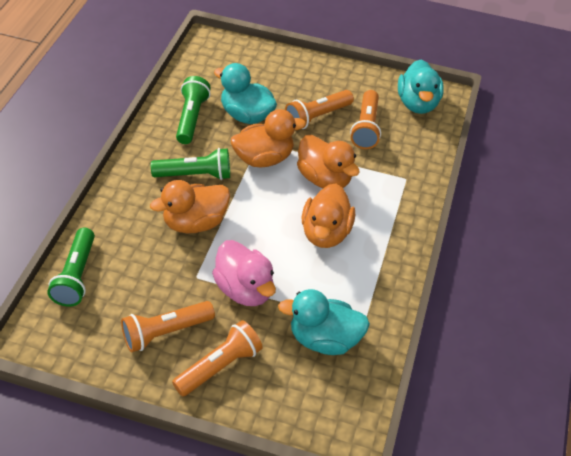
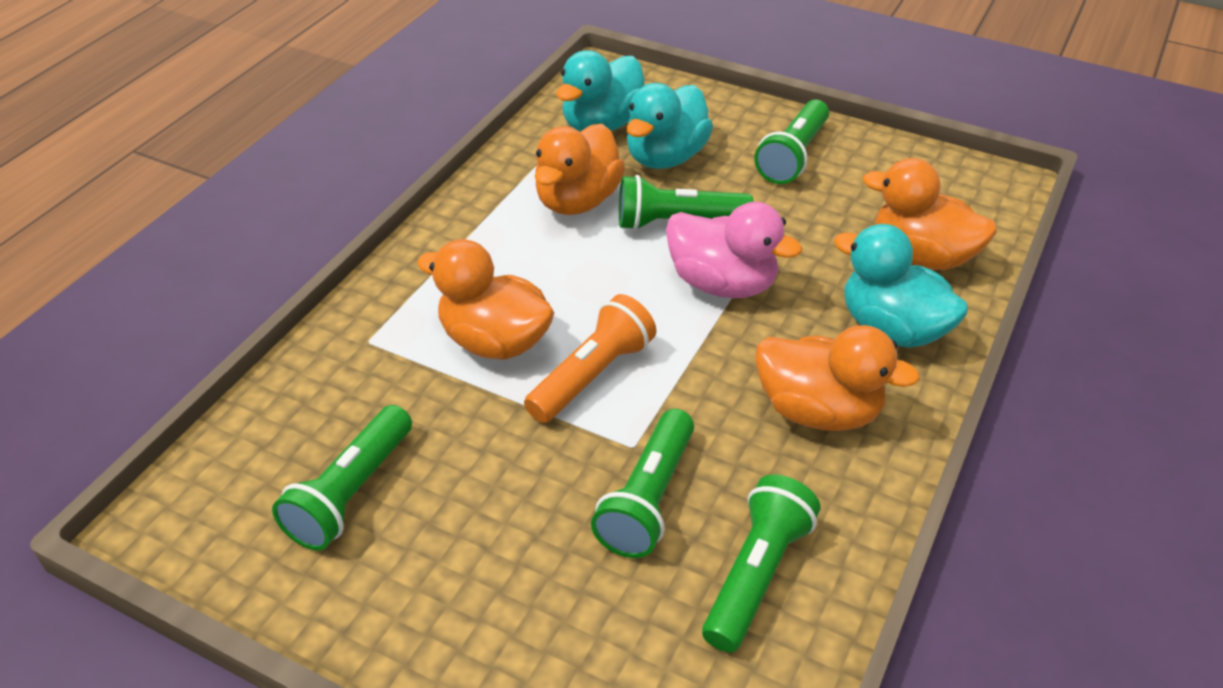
green flashlight: 3 -> 5
orange flashlight: 4 -> 1

